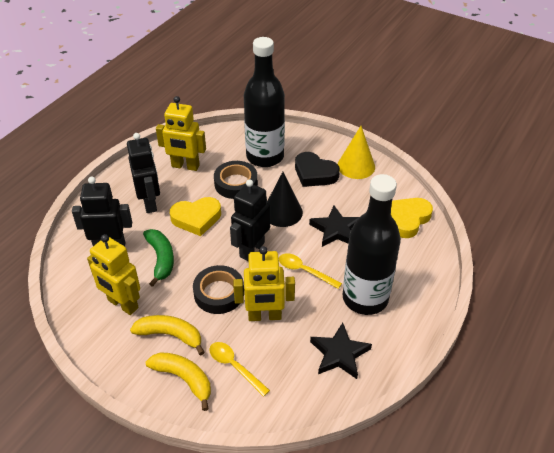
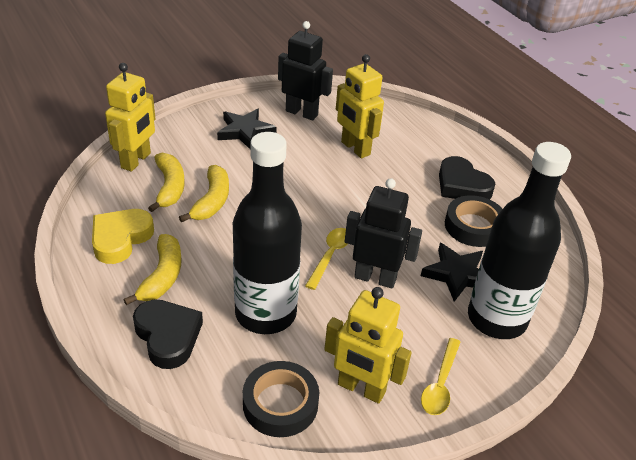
black cone: 1 -> 0
black heart: 1 -> 2
black robot: 3 -> 2
green banana: 1 -> 0
yellow banana: 2 -> 3
yellow cone: 1 -> 0
yellow heart: 2 -> 1

